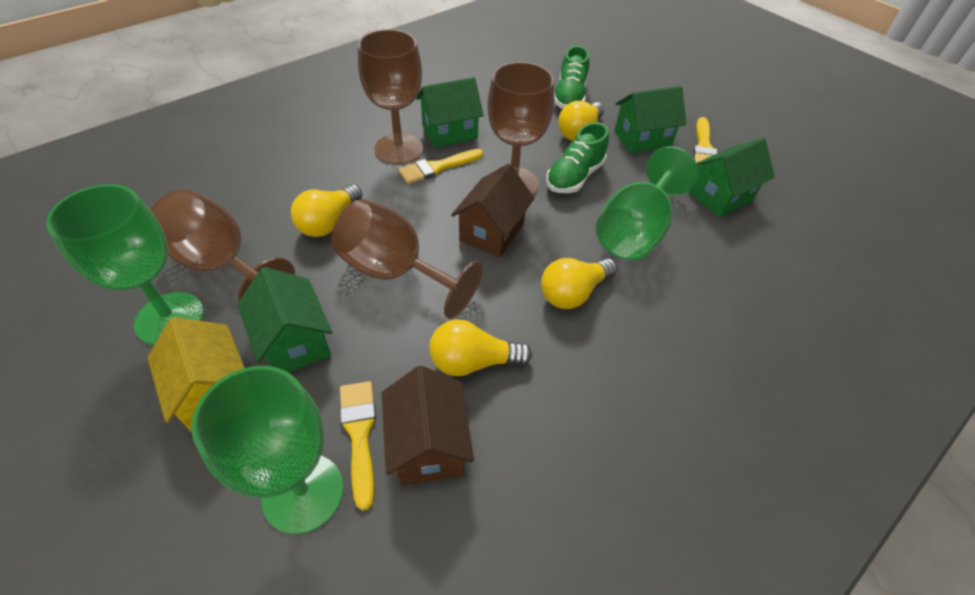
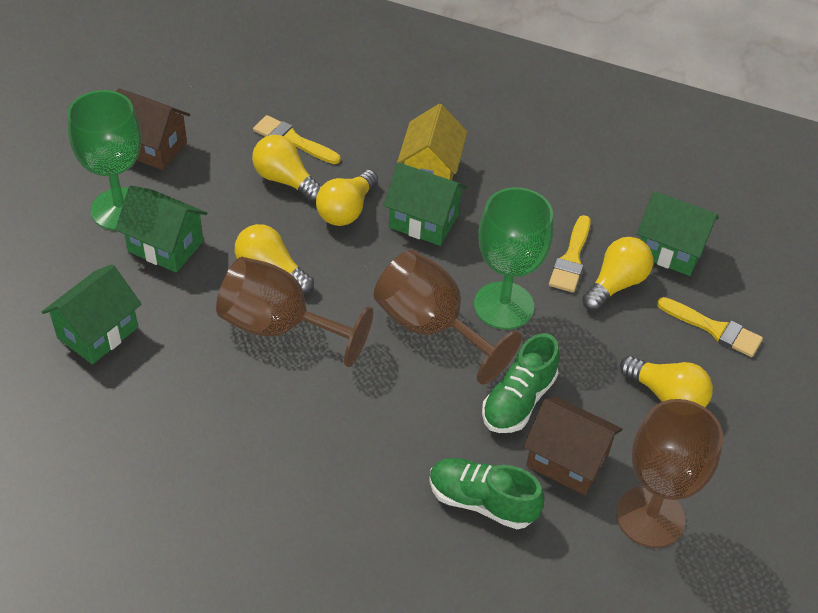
brown goblet: 4 -> 3
green goblet: 3 -> 2
yellow light bulb: 4 -> 5

